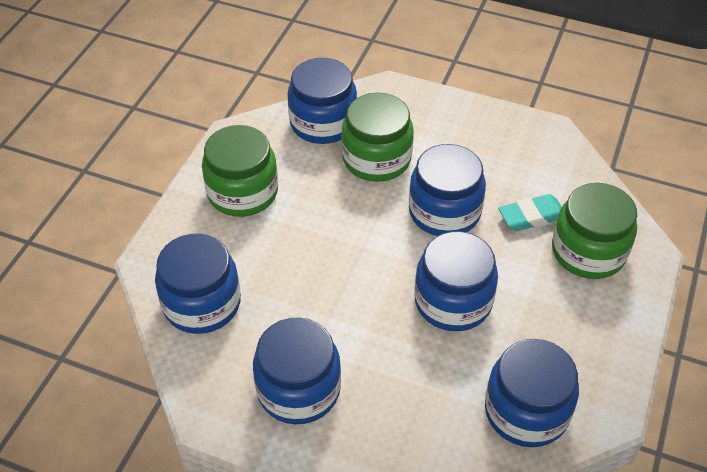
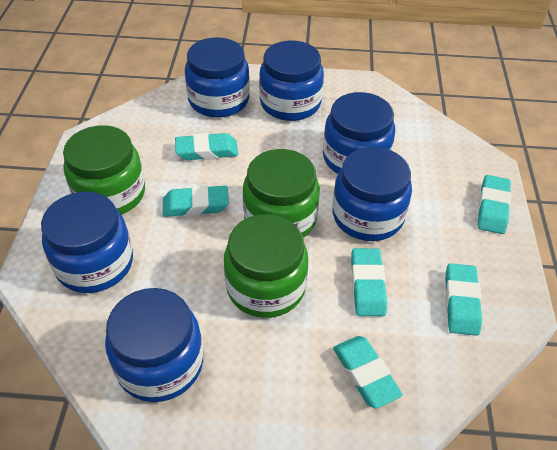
turquoise eraser: 1 -> 6

